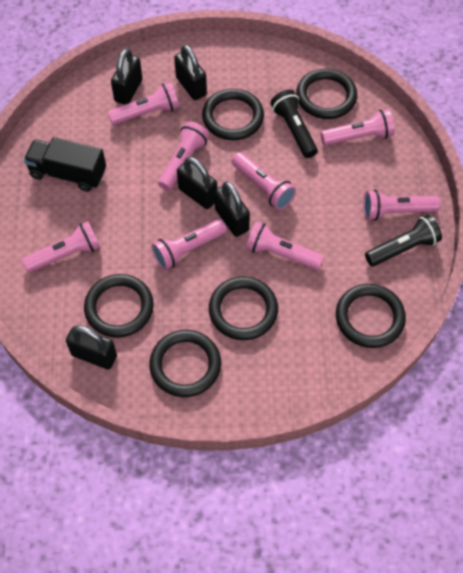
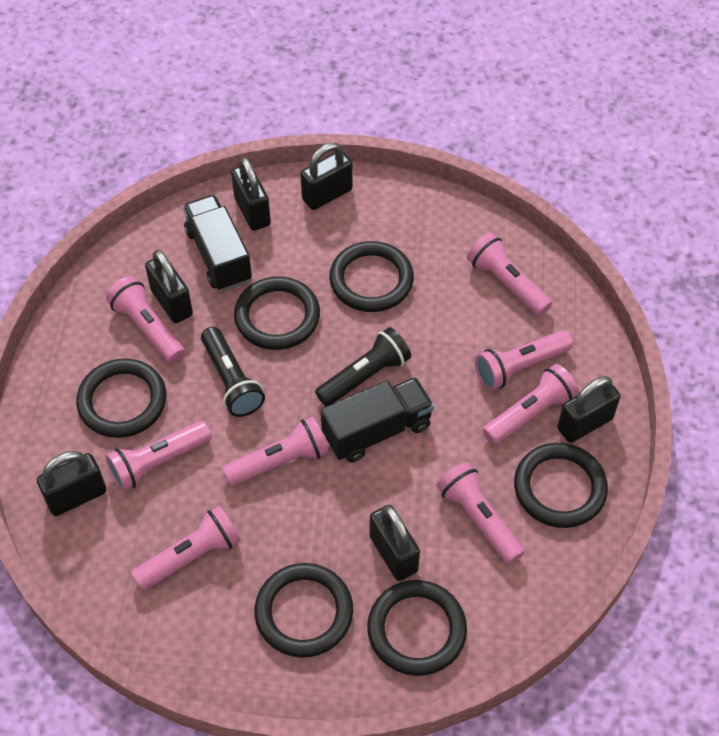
black padlock: 5 -> 6
black truck: 1 -> 2

